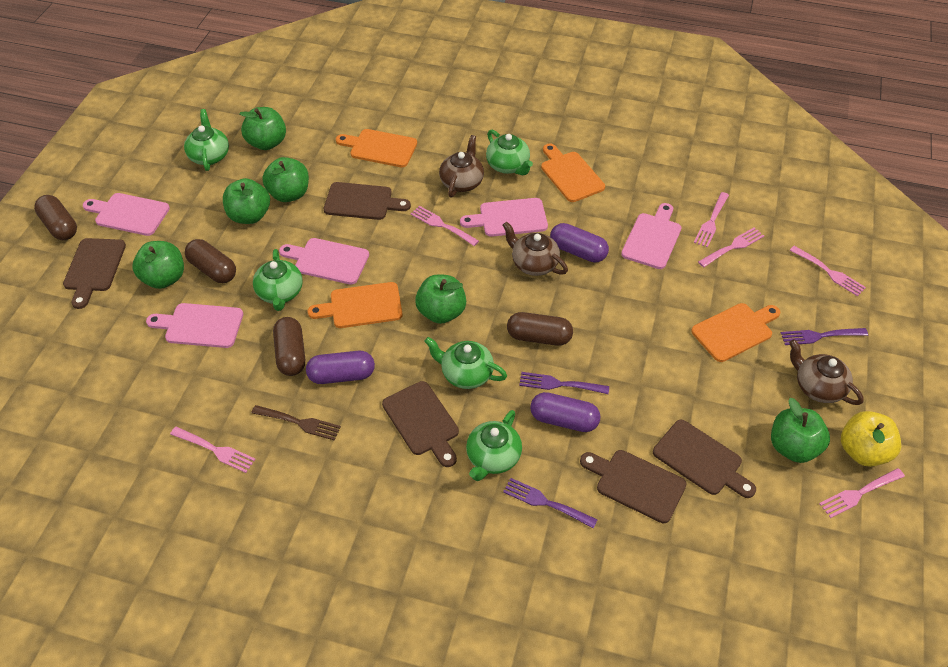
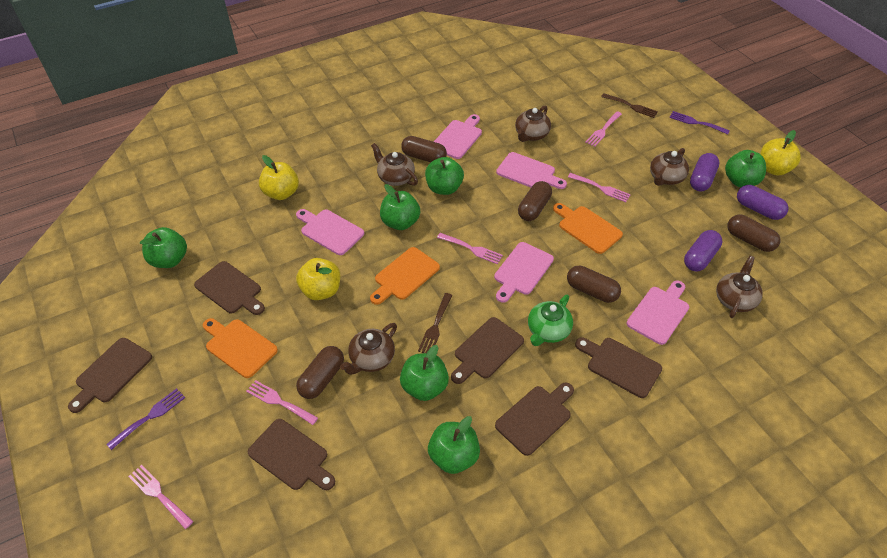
brown capsule: 4 -> 5
brown cutting board: 5 -> 6
brown fork: 1 -> 2
brown teapot: 3 -> 5
green teapot: 5 -> 1
orange cutting board: 4 -> 3
pink fork: 6 -> 5
purple fork: 3 -> 2
yellow apple: 1 -> 3

